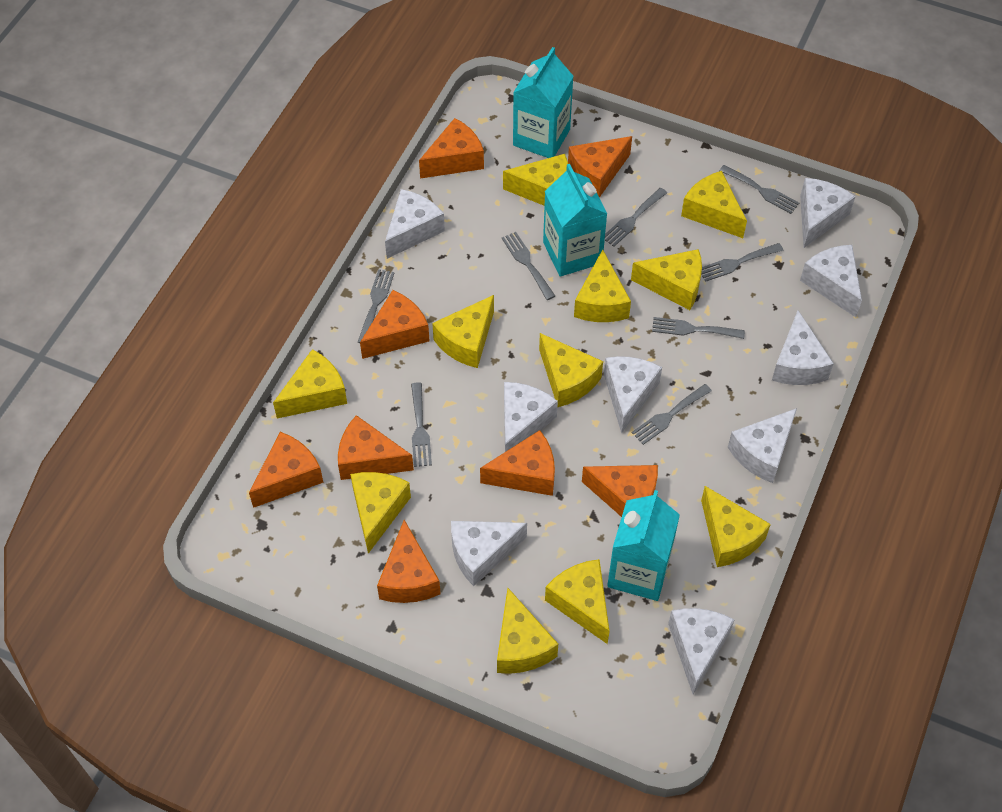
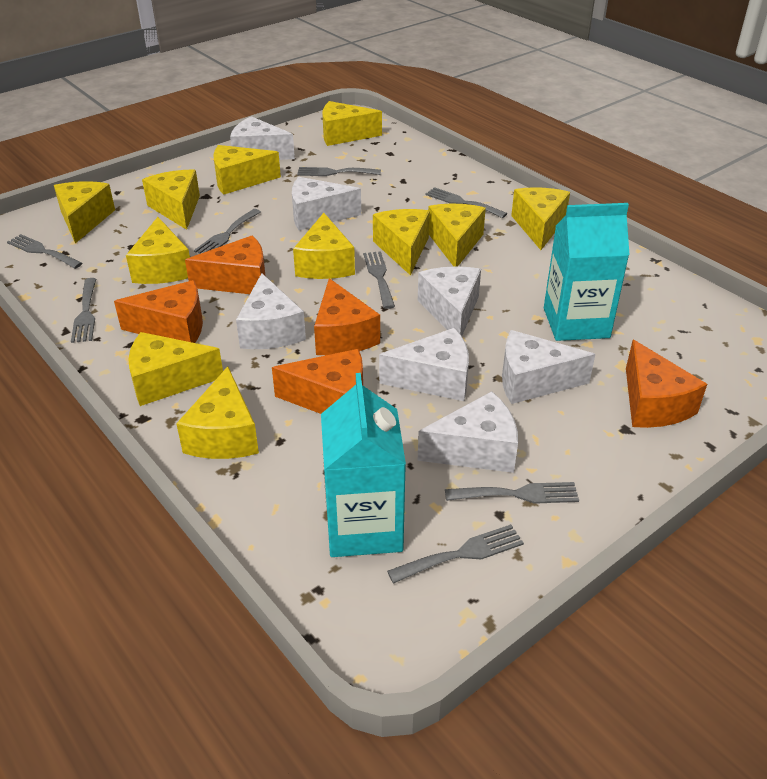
orange cheese: 8 -> 5
turquoise carton: 3 -> 2
white cheese: 9 -> 7

